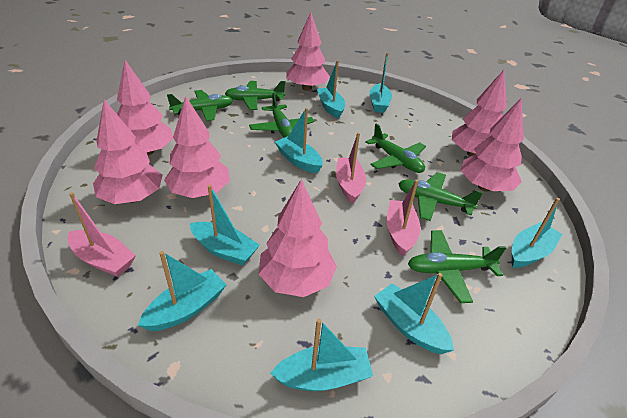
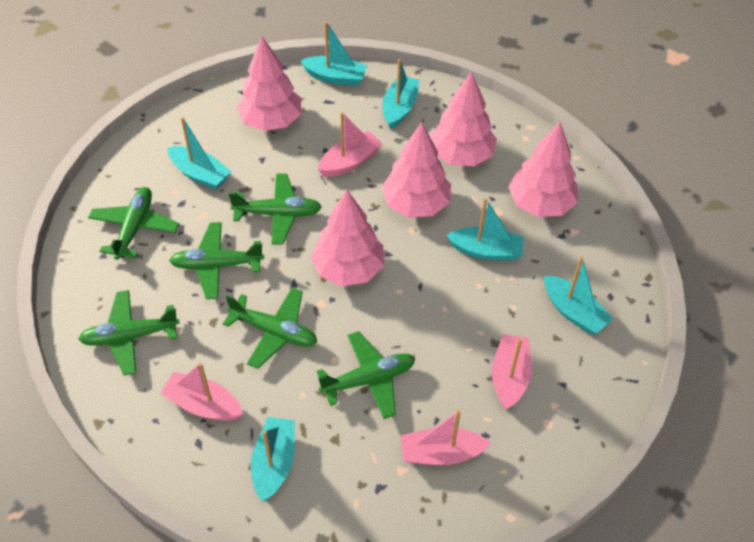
pink boat: 3 -> 4
pink tree: 7 -> 5
turquoise boat: 8 -> 6

